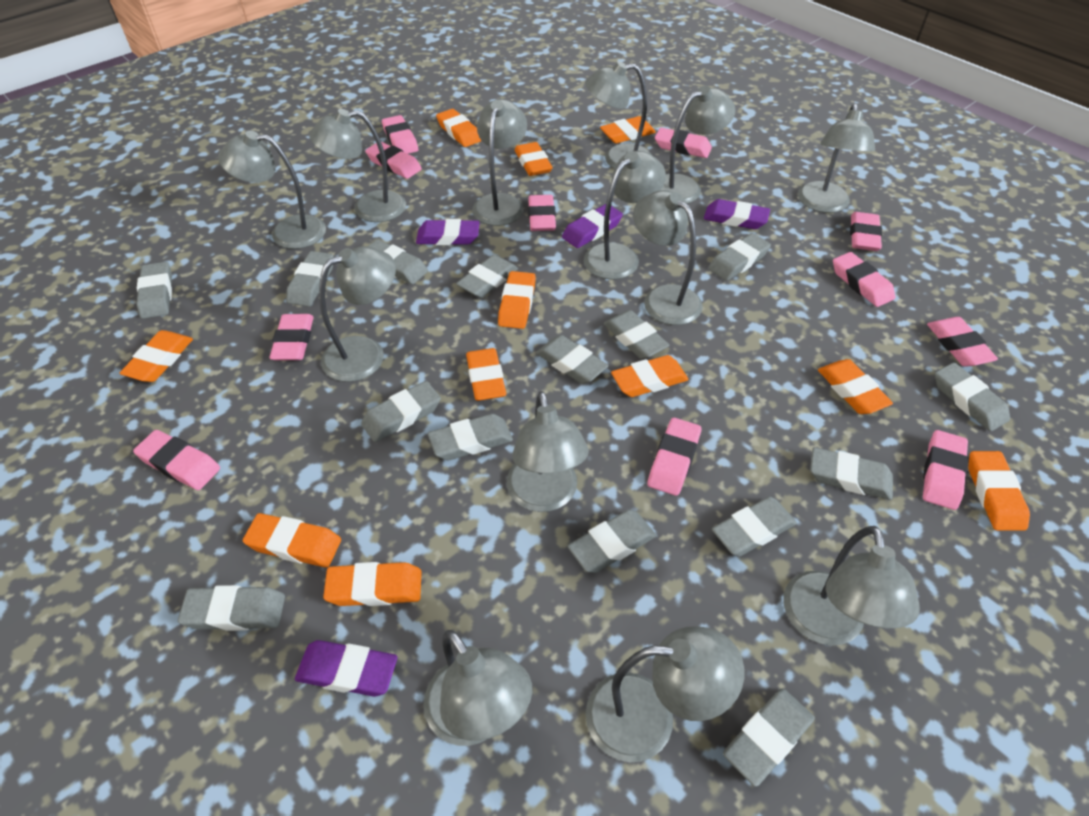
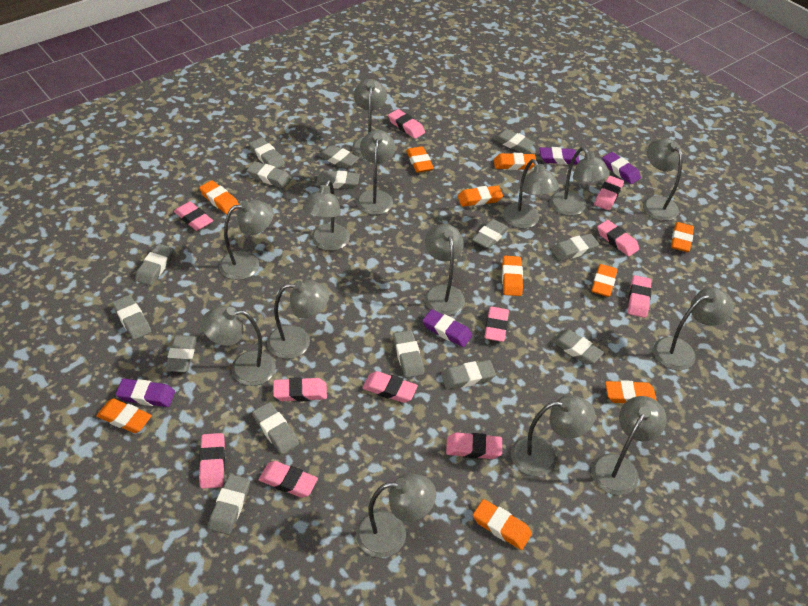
grey lamp: 13 -> 14
orange eraser: 11 -> 10

